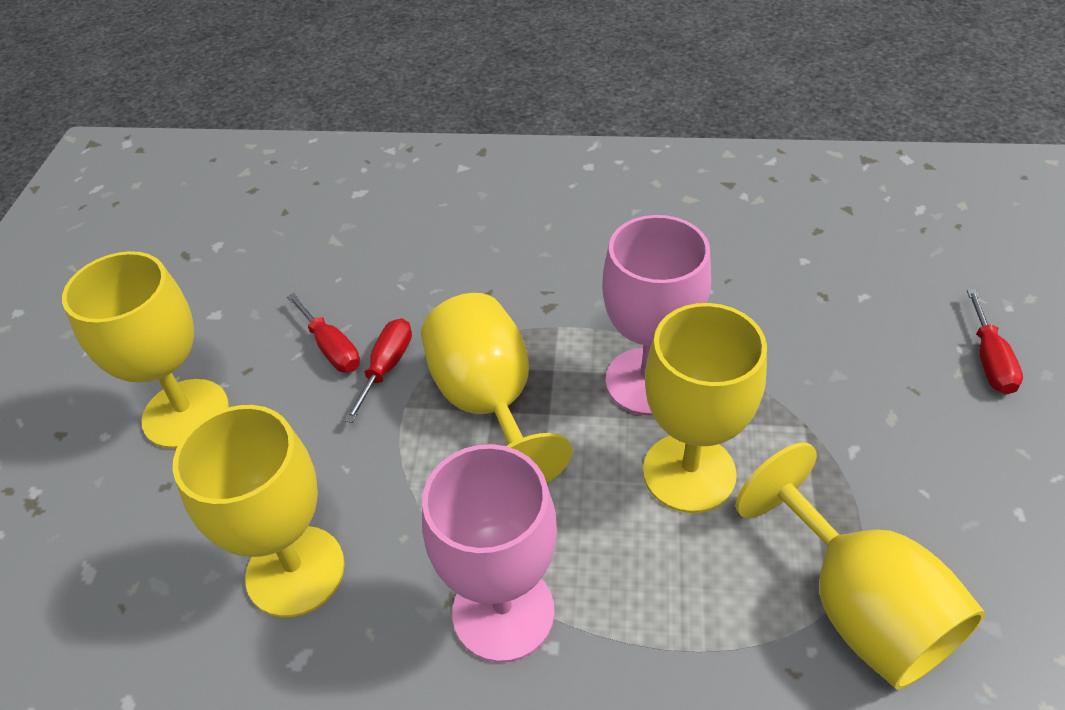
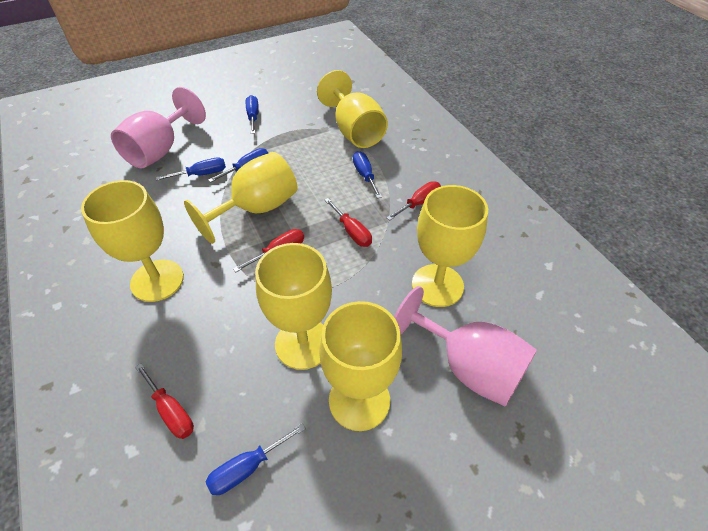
blue screwdriver: 0 -> 5
red screwdriver: 3 -> 4
yellow goblet: 5 -> 6

